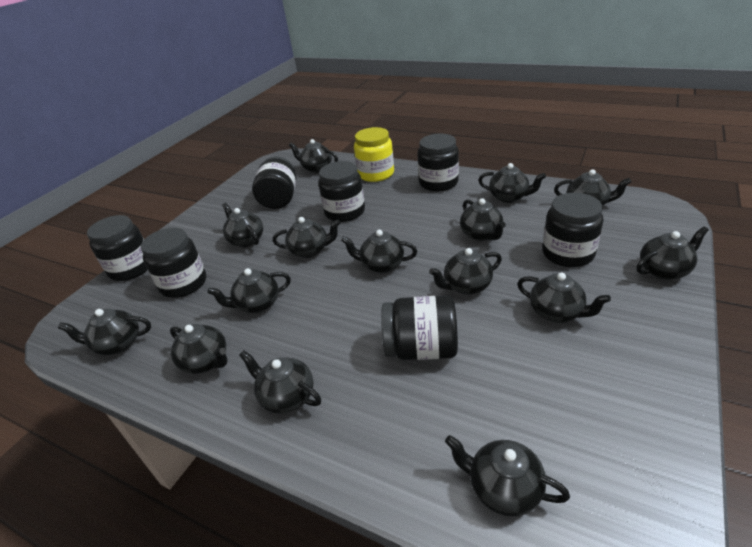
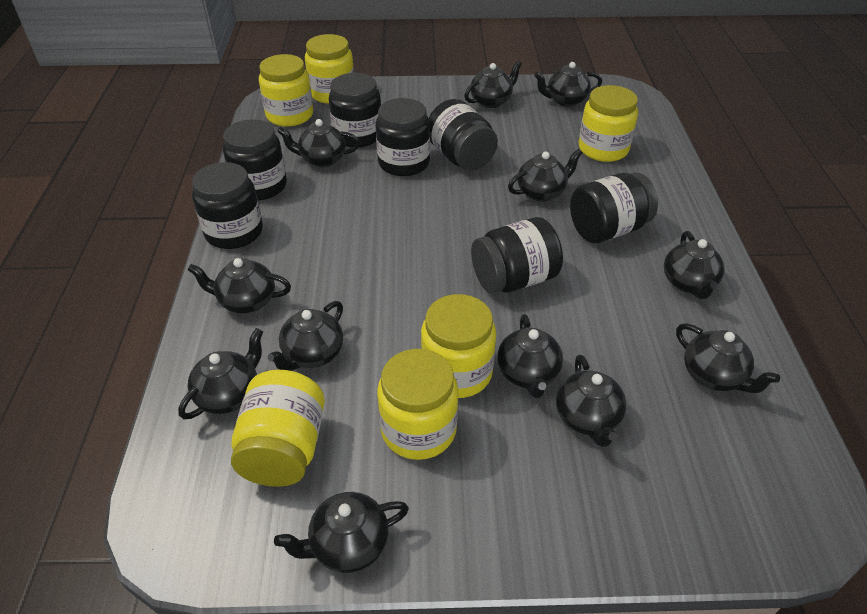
black teapot: 15 -> 12
yellow jar: 1 -> 6

